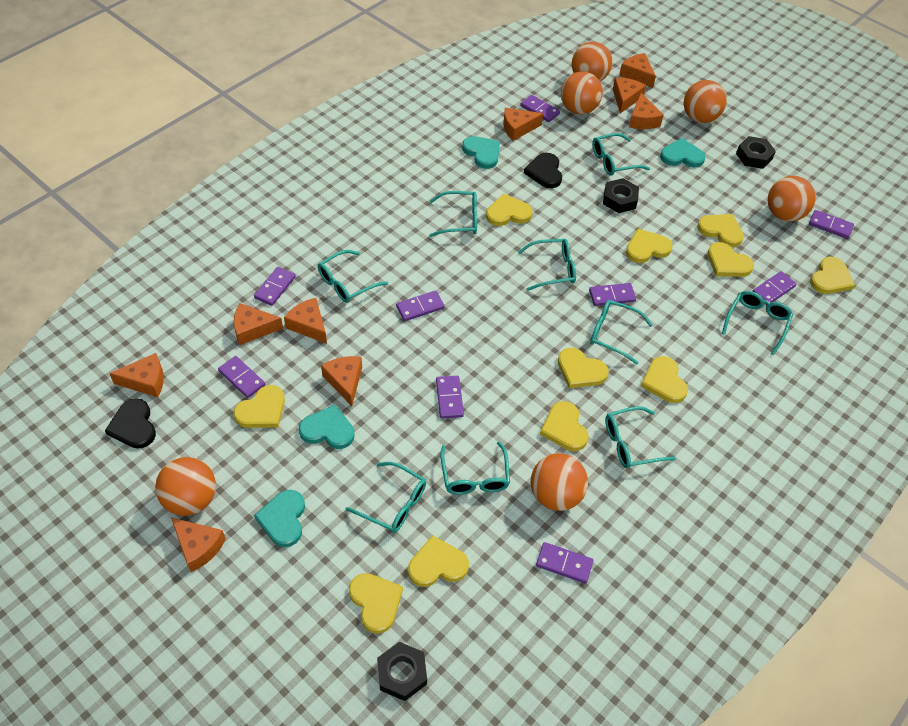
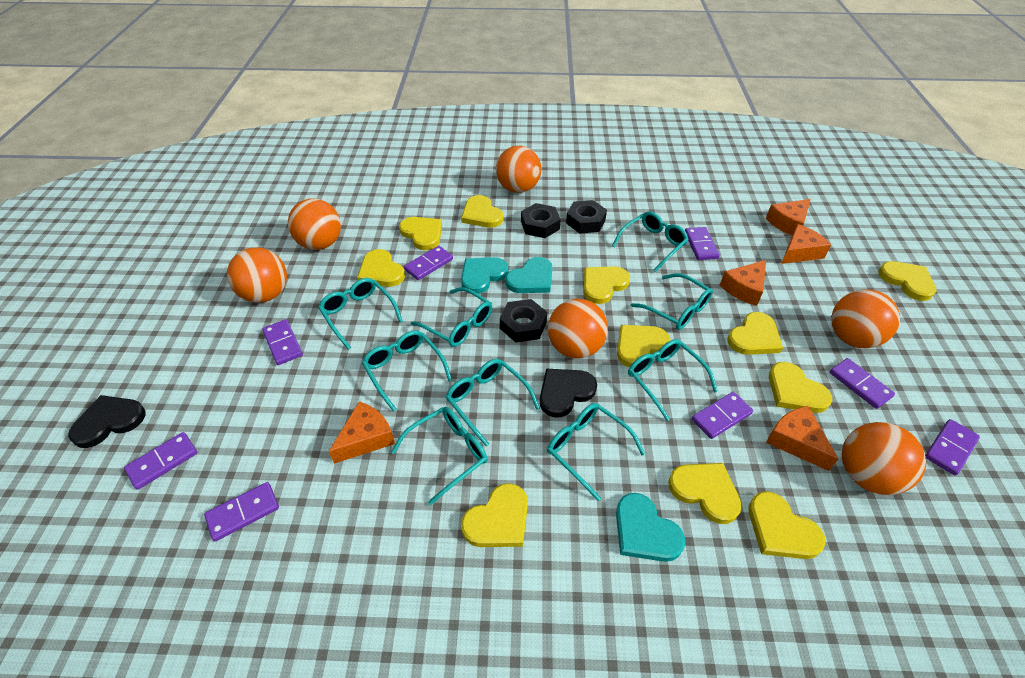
orange cheese: 9 -> 5
purple domino: 9 -> 8
turquoise heart: 4 -> 3

